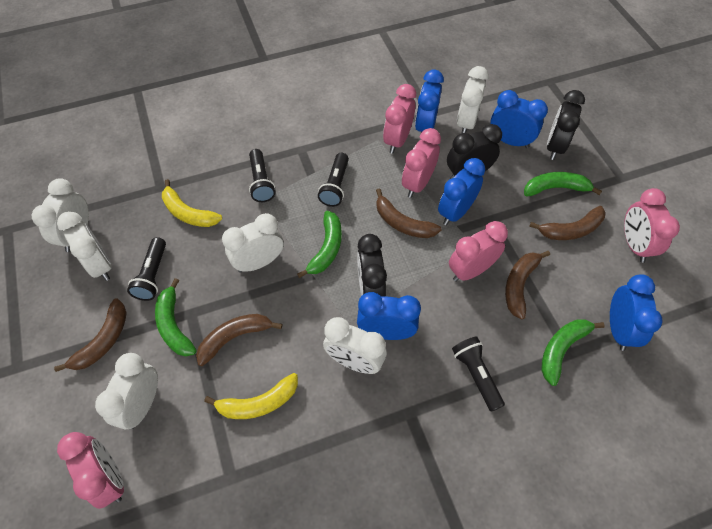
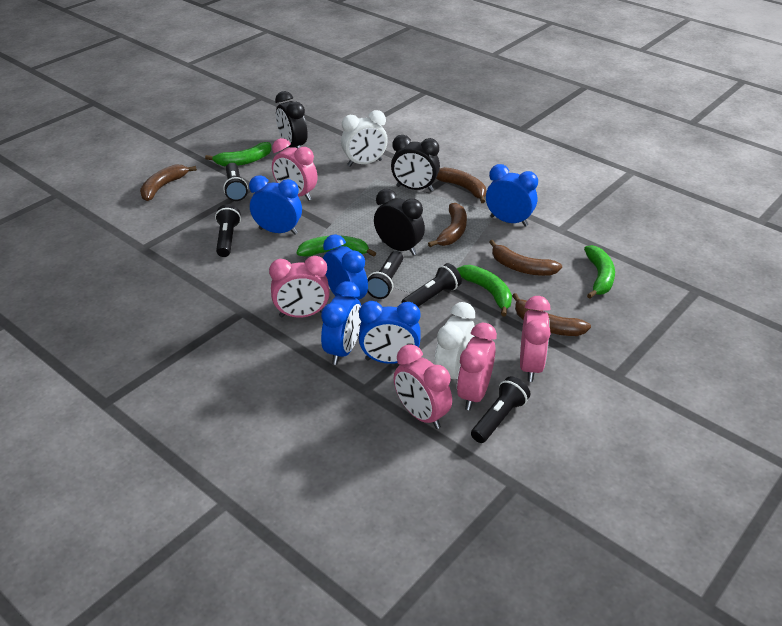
black flashlight: 4 -> 5
white clock: 6 -> 2
yellow banana: 2 -> 0

